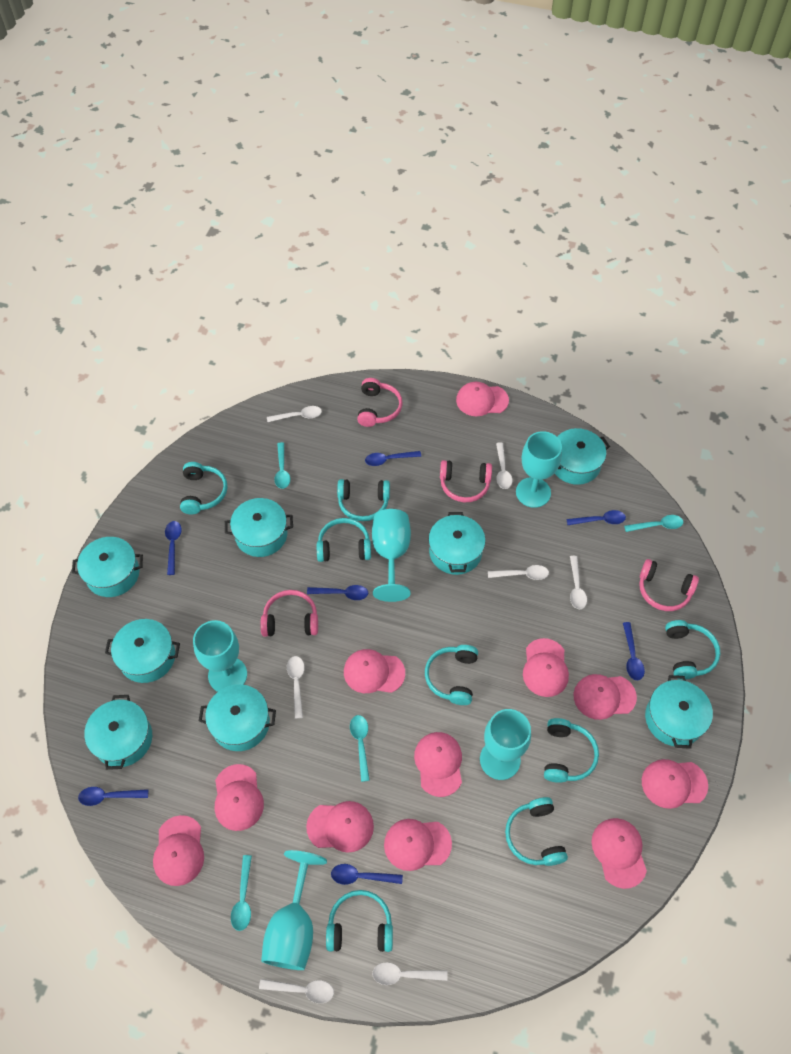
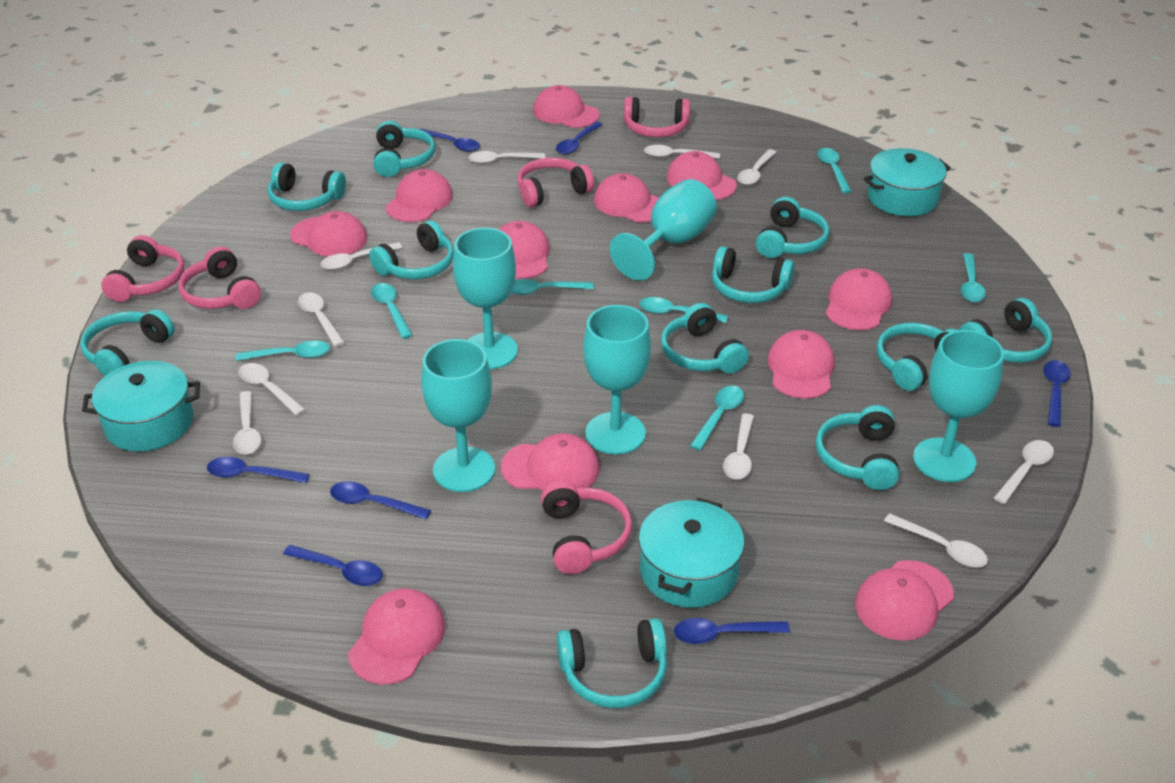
pink headphones: 4 -> 5
turquoise headphones: 8 -> 11
turquoise pot: 8 -> 3
turquoise spoon: 4 -> 7
white spoon: 7 -> 10

